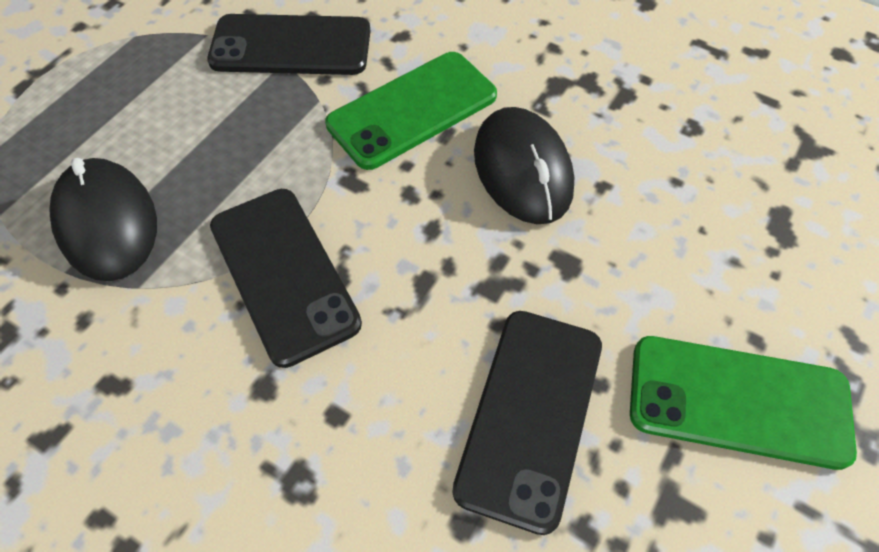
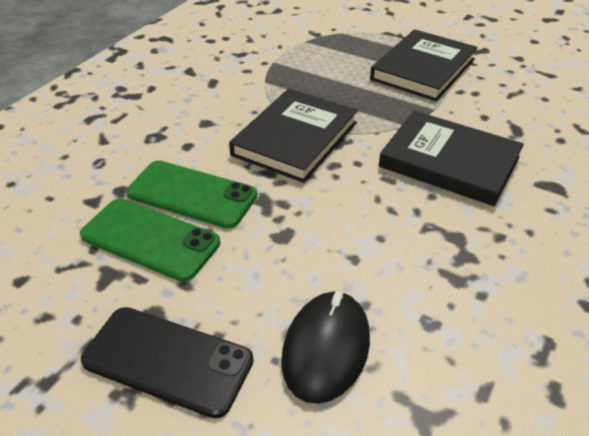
black book: 0 -> 3
black mouse: 2 -> 1
black phone: 3 -> 1

